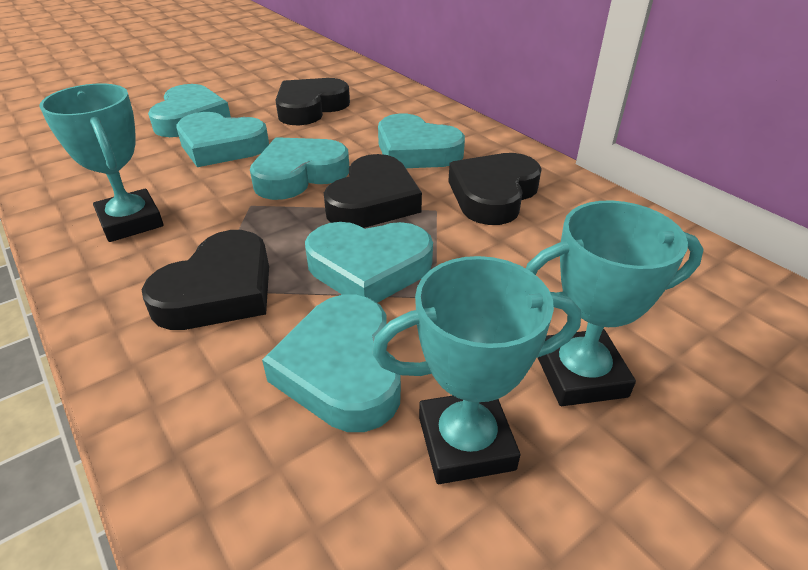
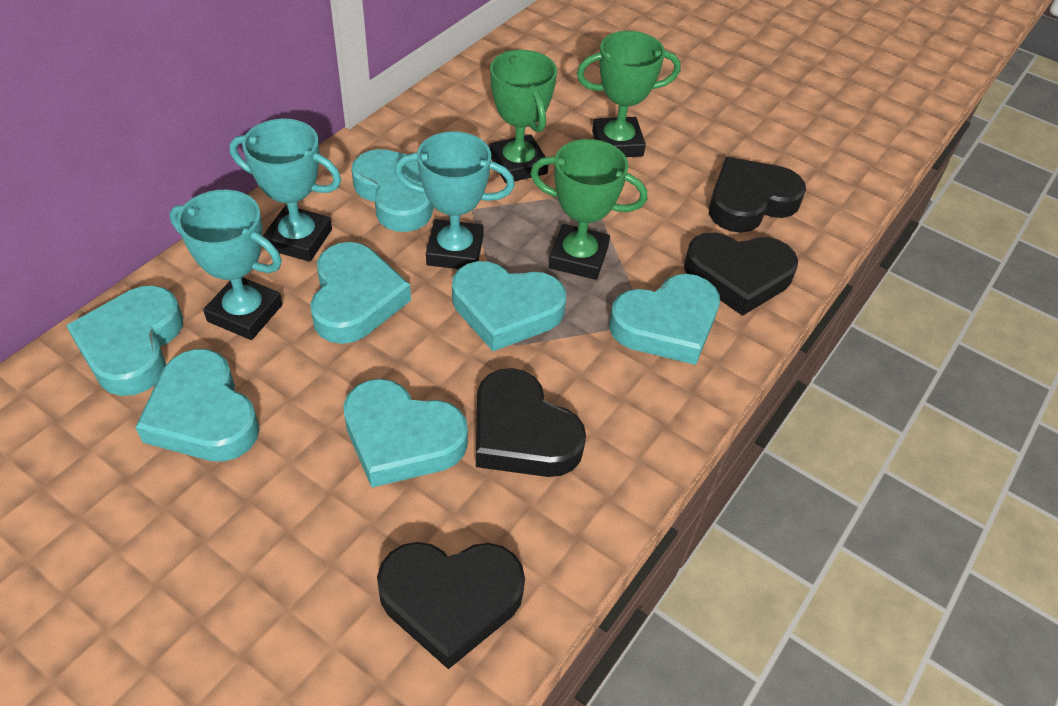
green trophy: 0 -> 3
turquoise heart: 6 -> 7

